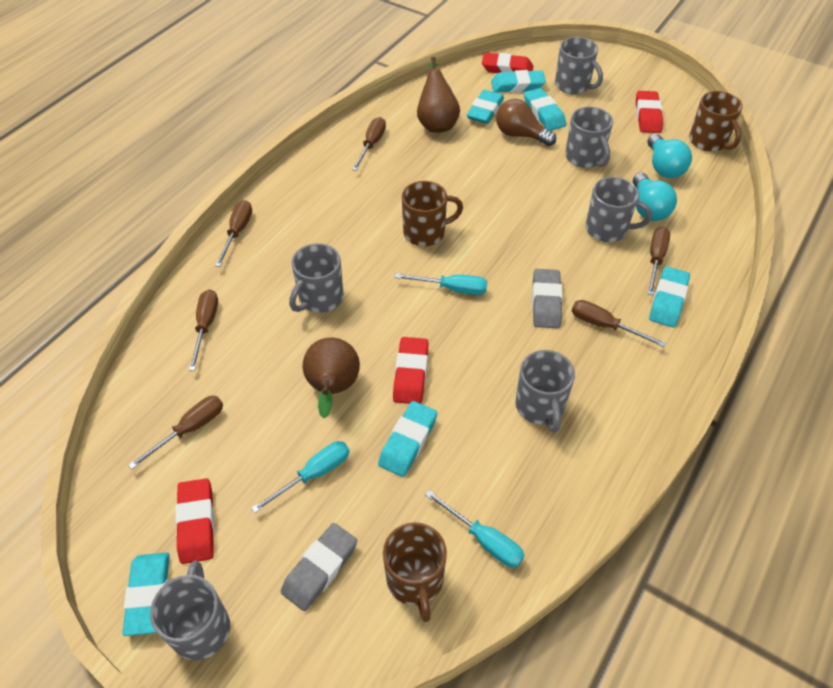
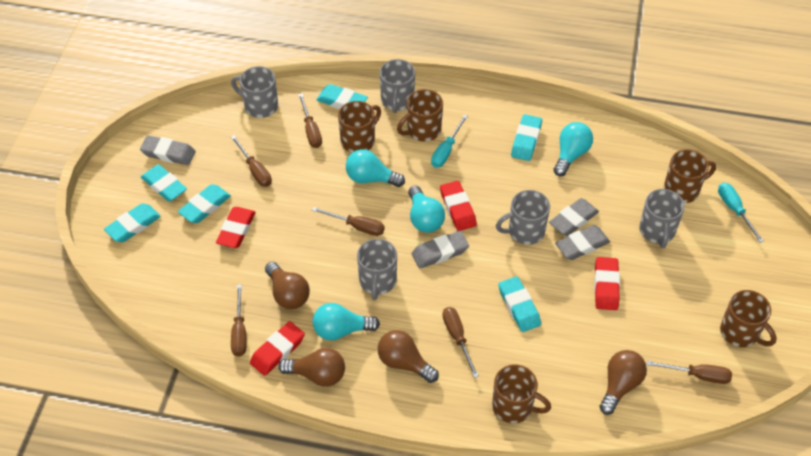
brown light bulb: 1 -> 4
brown mug: 3 -> 5
brown pear: 2 -> 0
grey eraser: 2 -> 4
grey mug: 6 -> 5
turquoise light bulb: 2 -> 4
turquoise screwdriver: 3 -> 2

